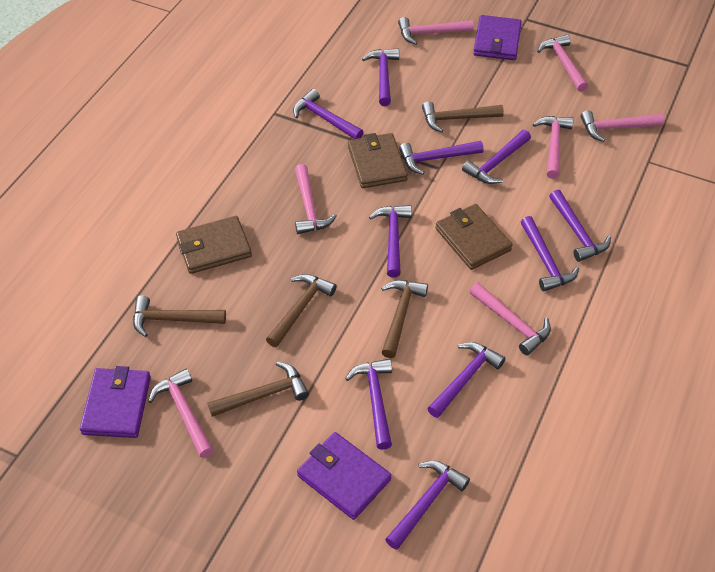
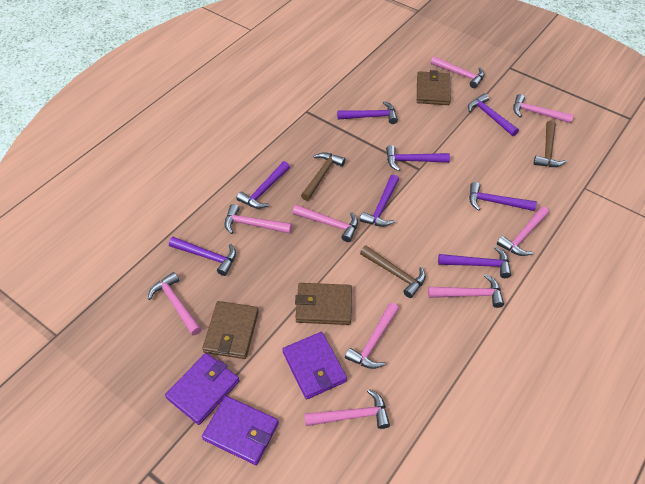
brown hammer: 5 -> 3
pink hammer: 7 -> 9
purple hammer: 10 -> 8

